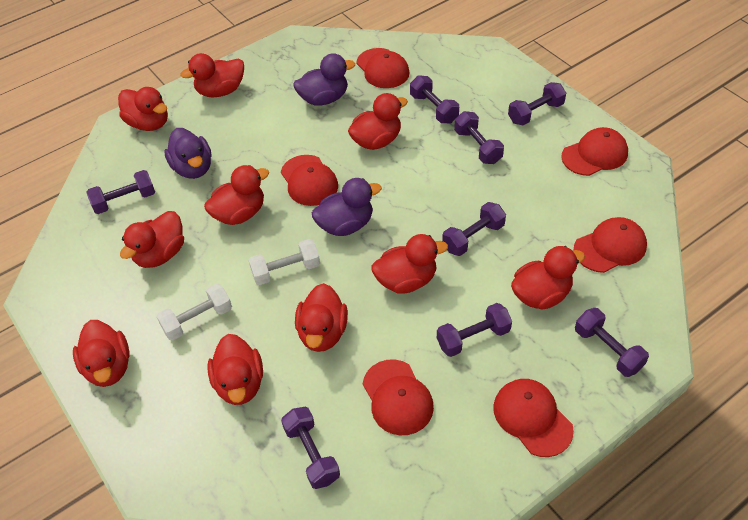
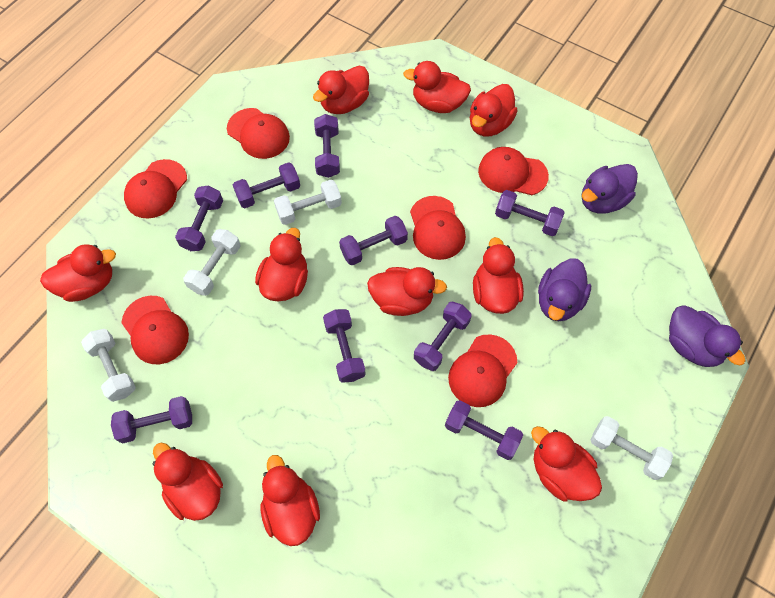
purple dumbbell: 8 -> 9
white dumbbell: 2 -> 4

